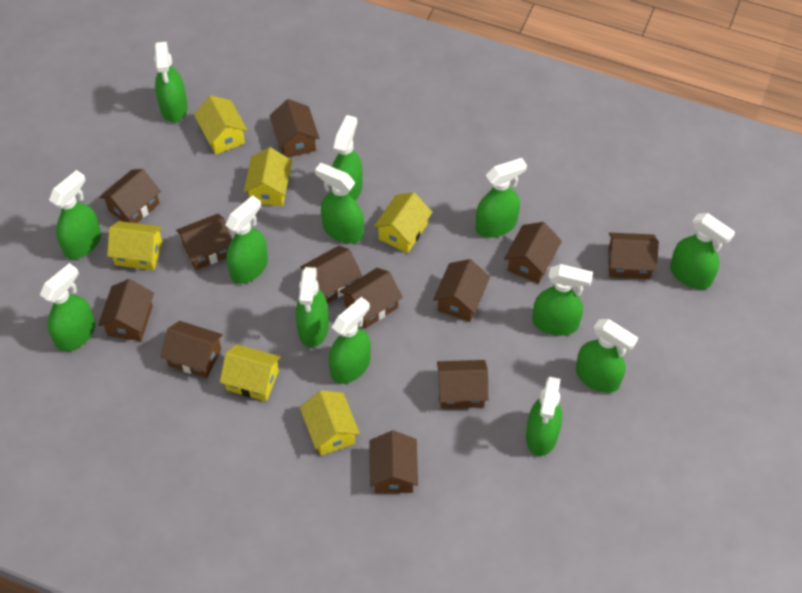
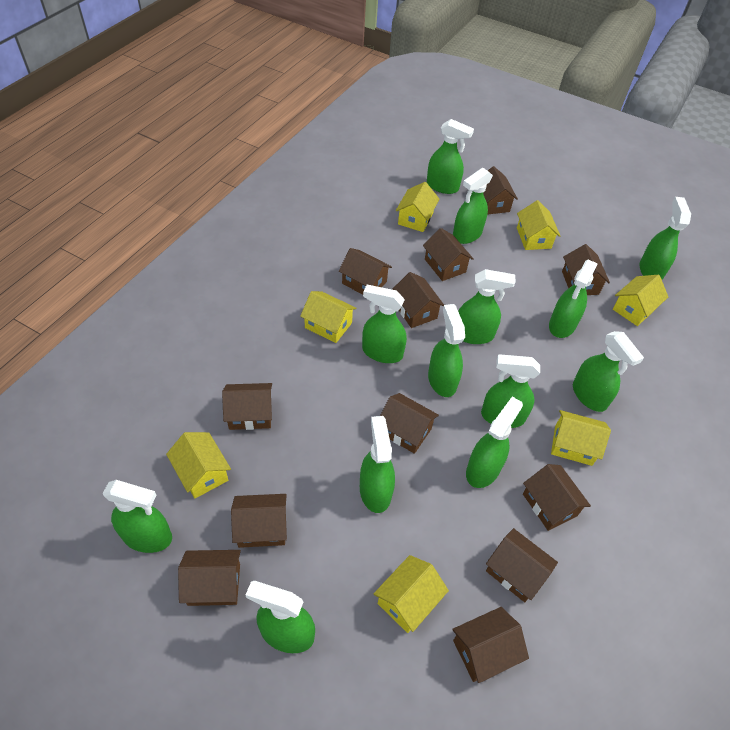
yellow house: 6 -> 7

